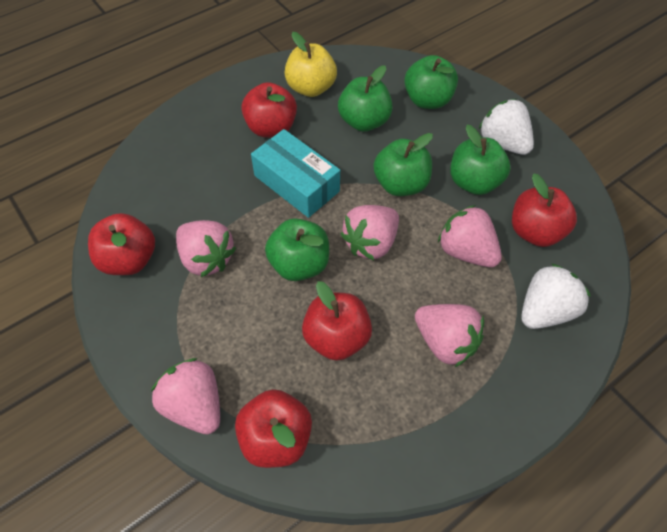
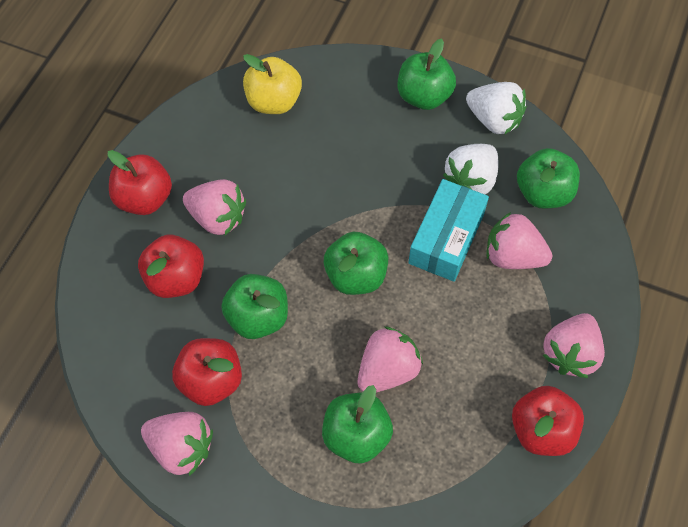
red apple: 5 -> 4

